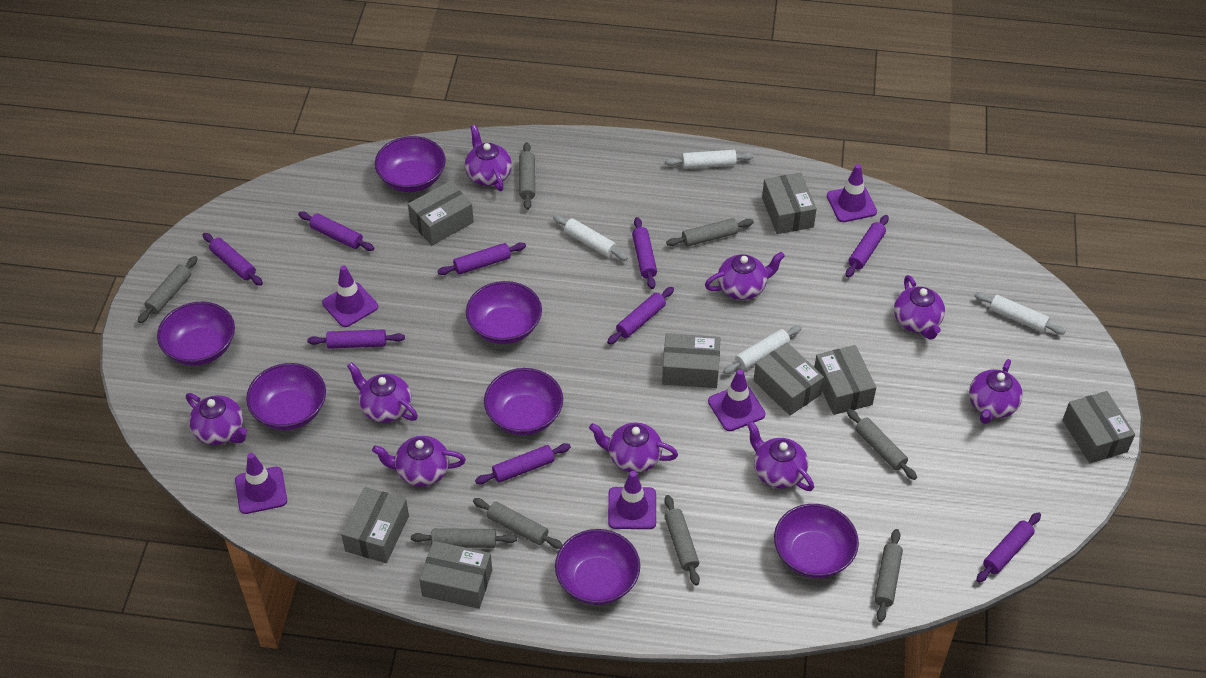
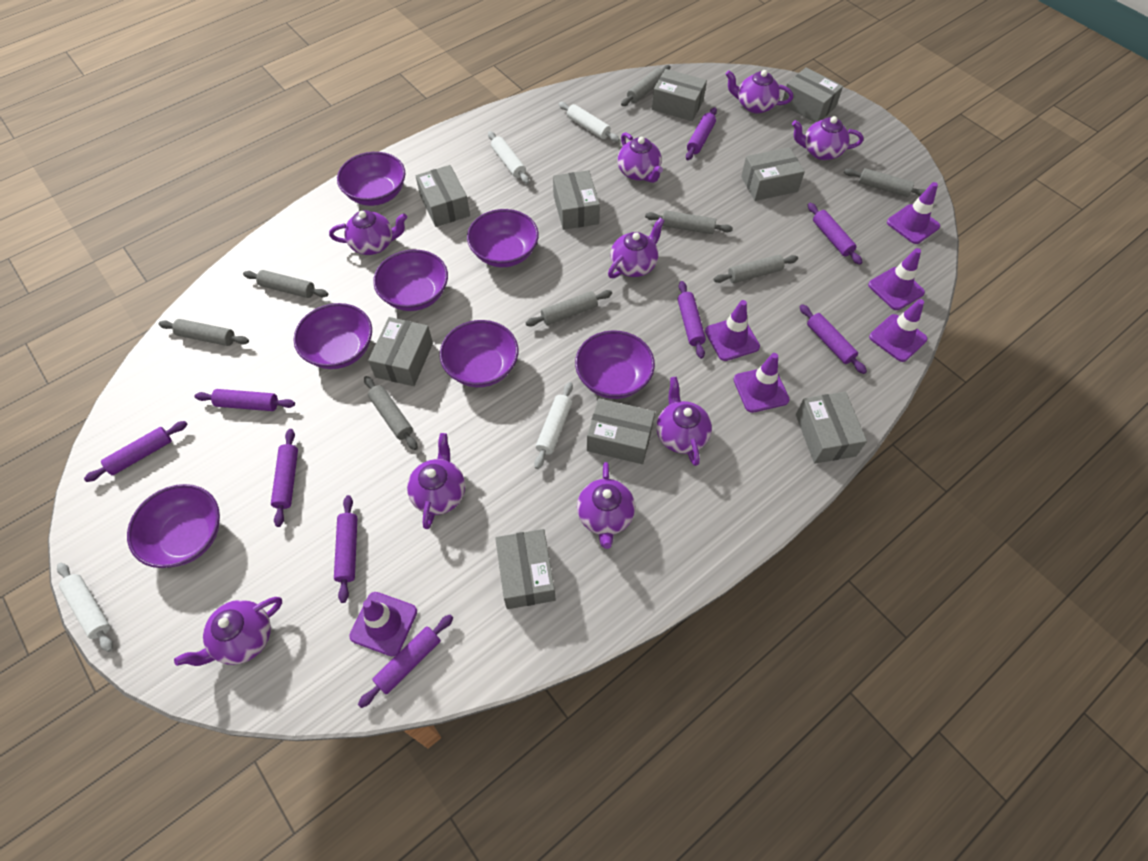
grey box: 8 -> 9
purple traffic cone: 5 -> 6

